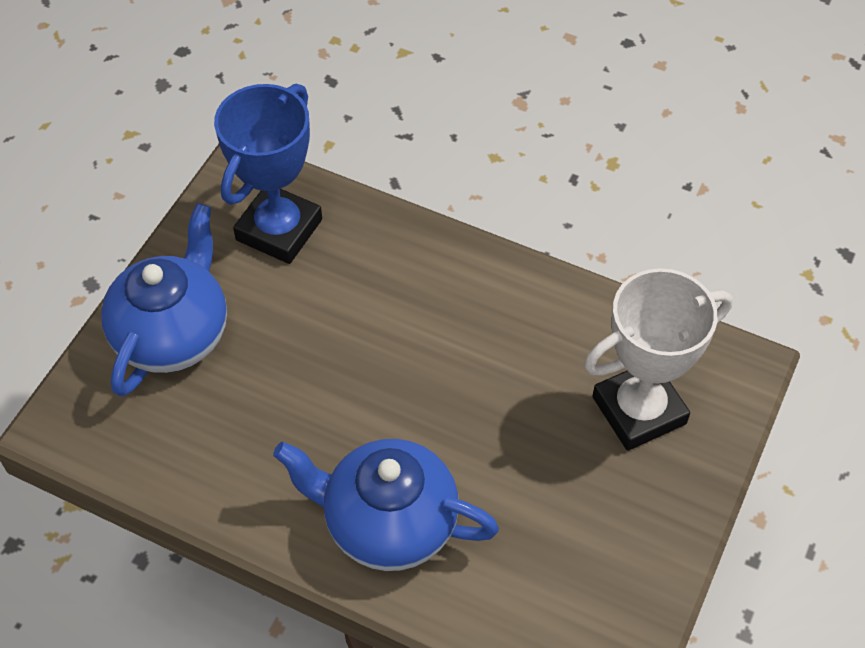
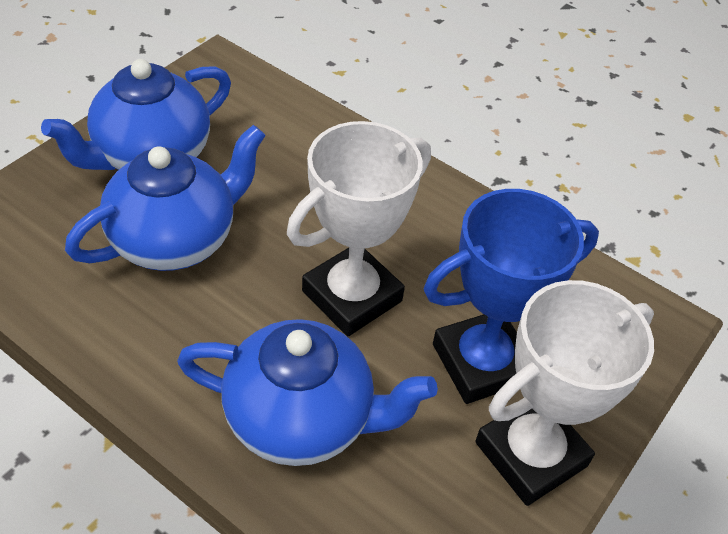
blue teapot: 2 -> 3
white trophy: 1 -> 2

